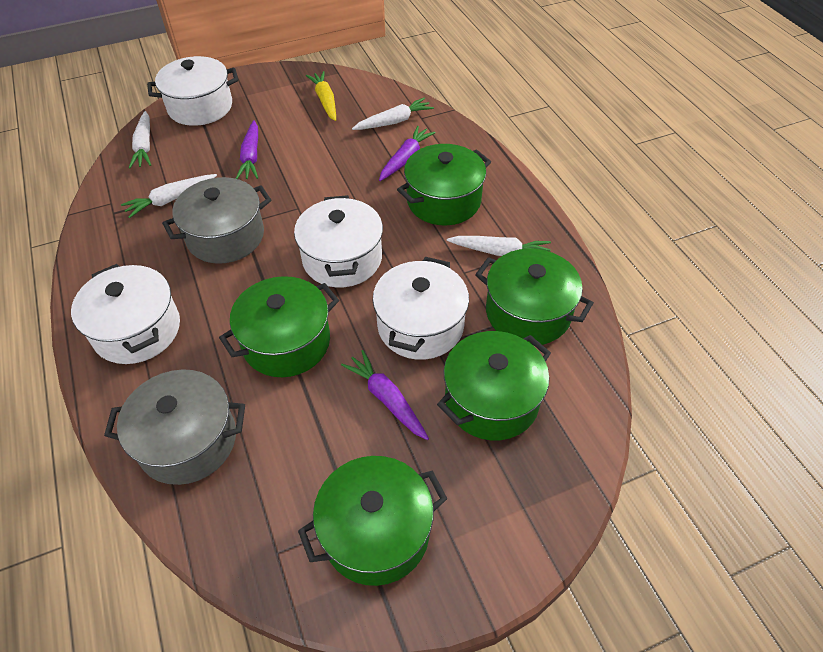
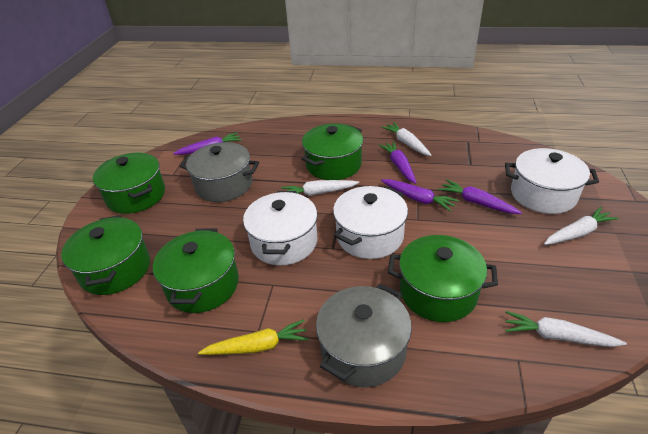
purple carrot: 3 -> 4
white pot: 4 -> 3

